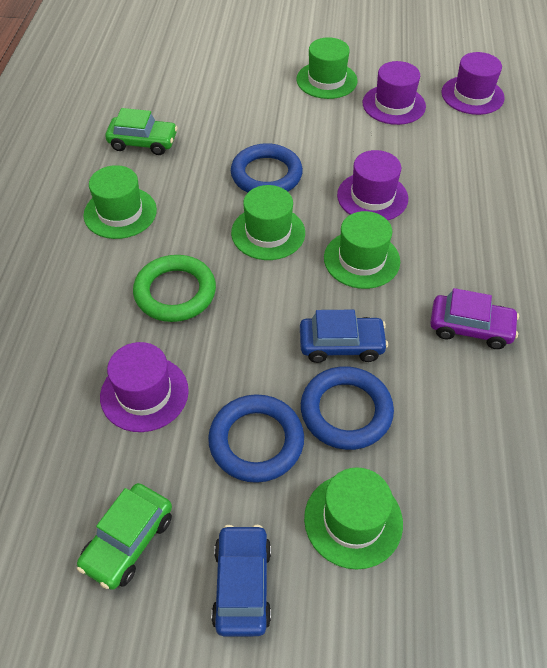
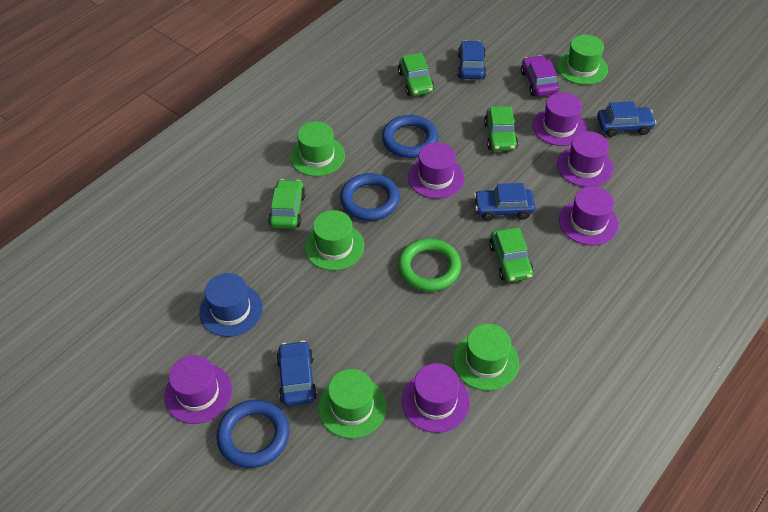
blue car: 2 -> 4
blue hat: 0 -> 1
green car: 2 -> 4
purple hat: 4 -> 6

